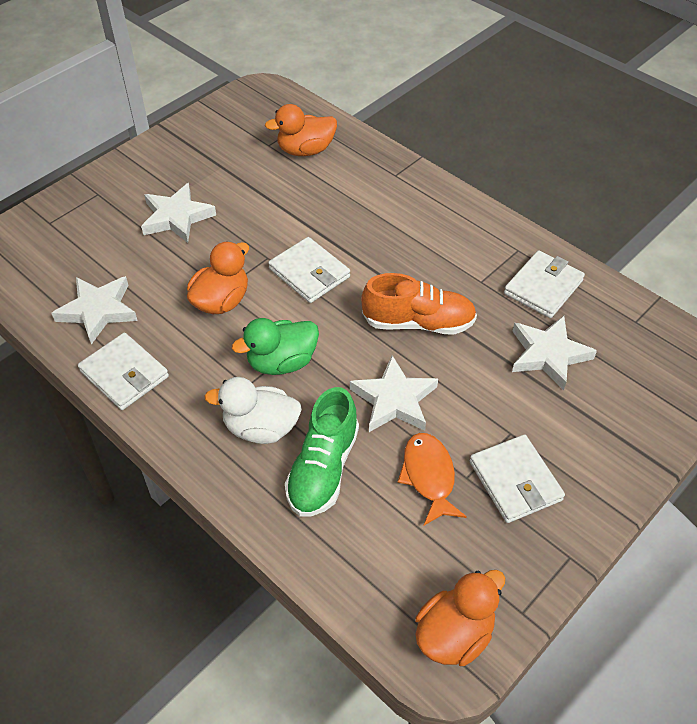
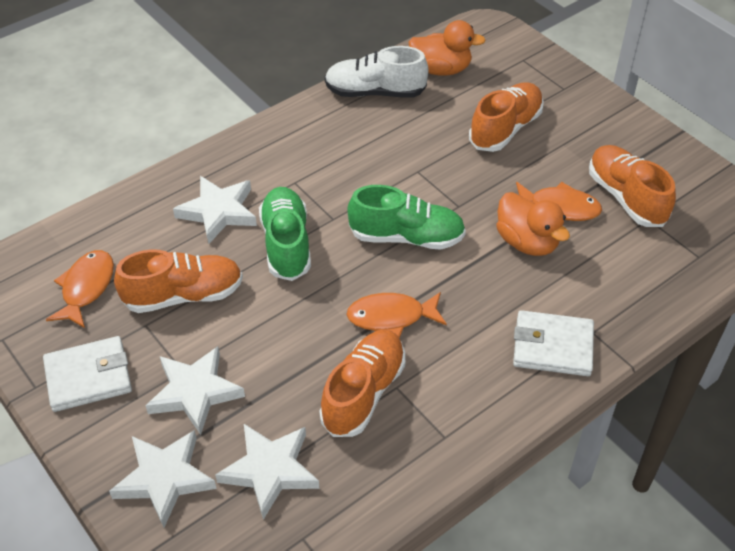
green duck: 1 -> 0
green shoe: 1 -> 2
orange duck: 3 -> 2
orange fish: 1 -> 3
orange shoe: 1 -> 4
white duck: 1 -> 0
white shoe: 0 -> 1
white wallet: 4 -> 2

